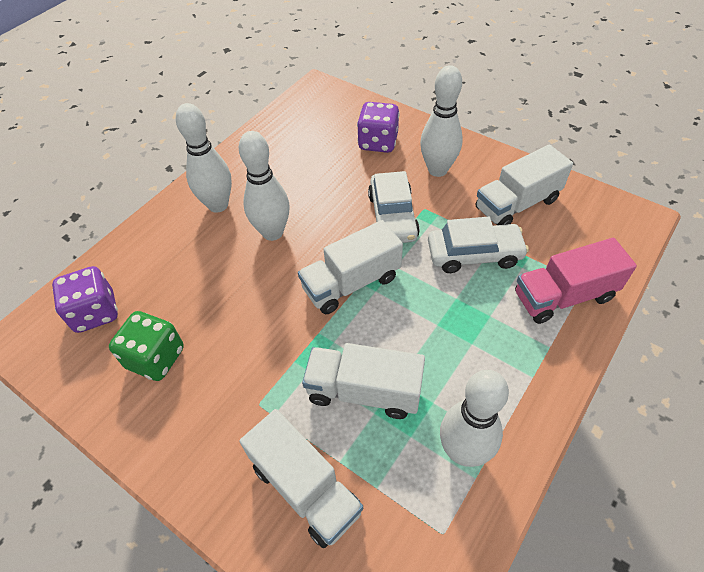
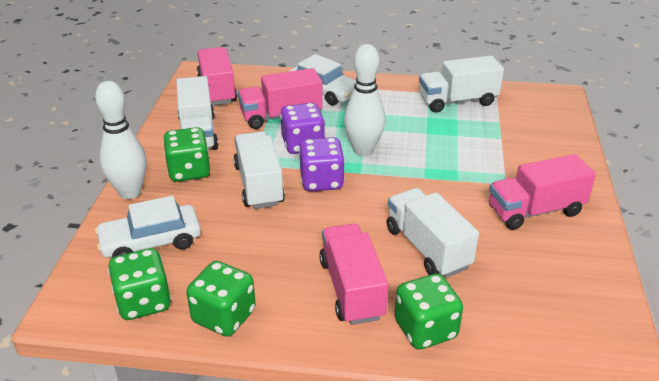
green dice: 1 -> 4
pink truck: 1 -> 4
white bowling pin: 4 -> 2

